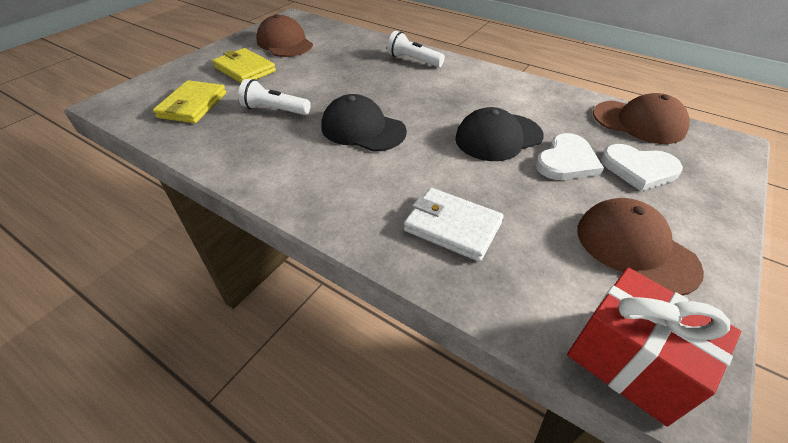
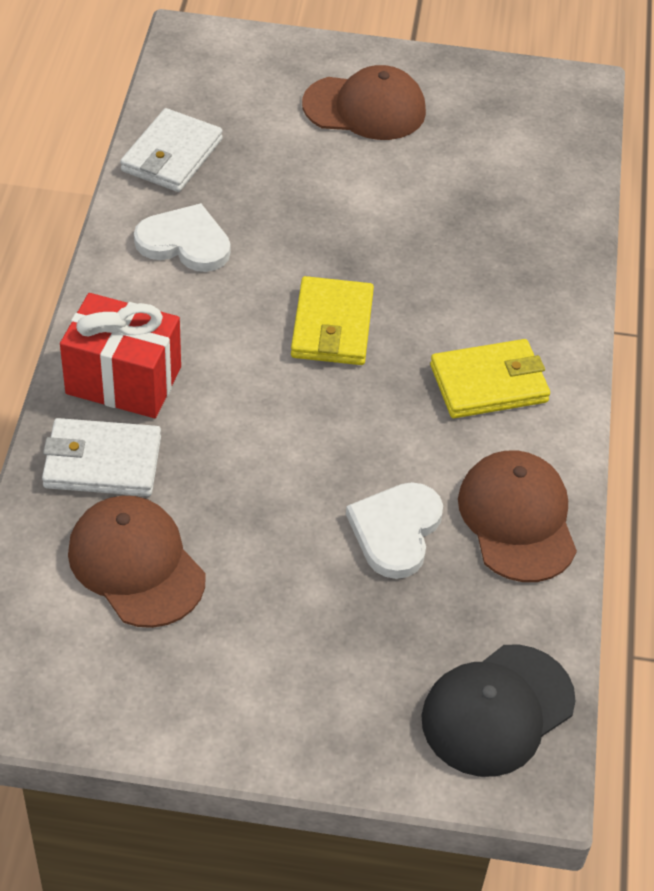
black cap: 2 -> 1
white flashlight: 2 -> 0
white wallet: 1 -> 2

